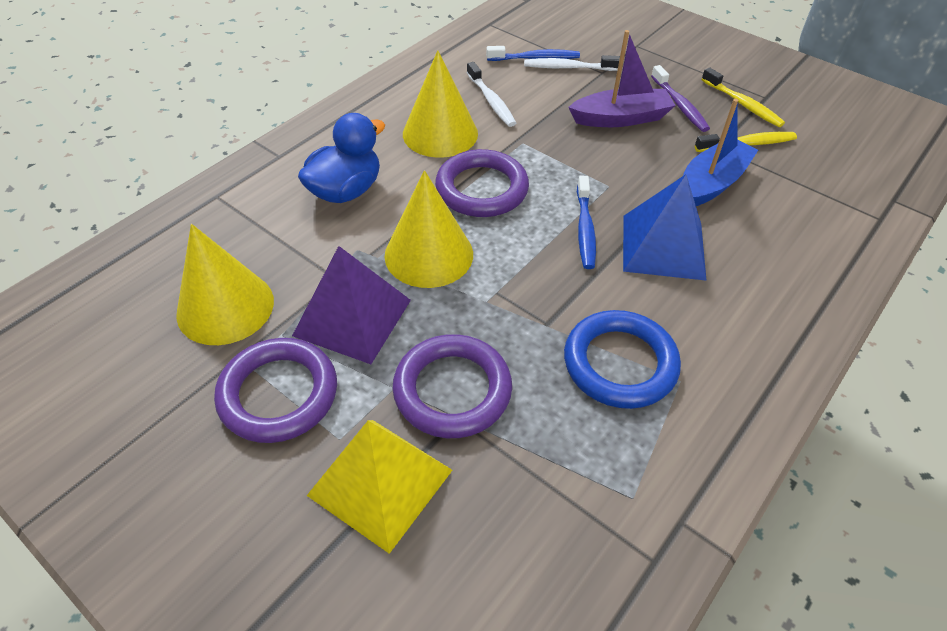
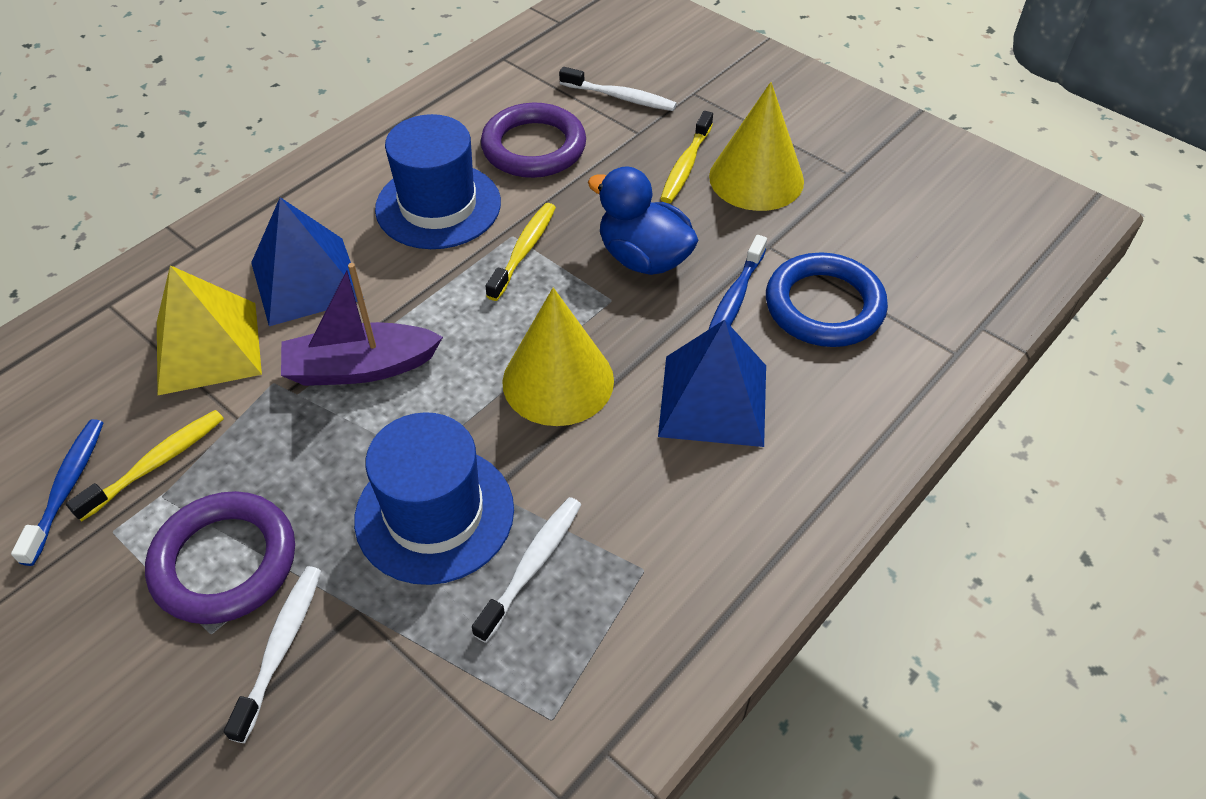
blue boat: 1 -> 0
blue hat: 0 -> 2
blue pyramid: 1 -> 2
purple pyramid: 1 -> 0
purple ring: 3 -> 2
purple toothbrush: 1 -> 0
white toothbrush: 2 -> 3
yellow cone: 3 -> 2
yellow toothbrush: 2 -> 3

